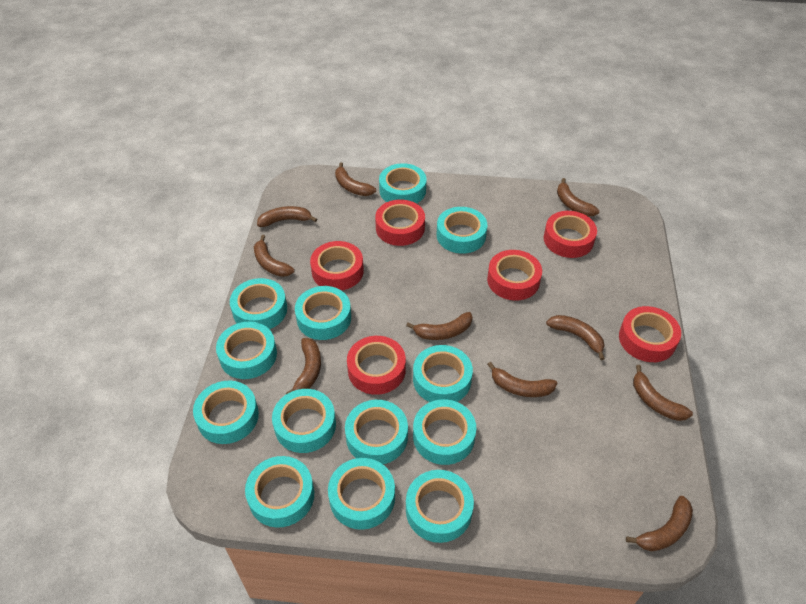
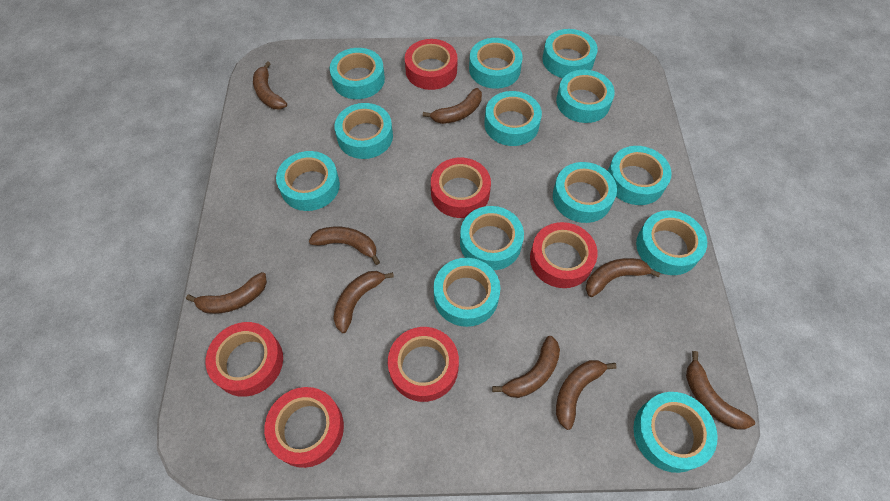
brown banana: 10 -> 9

